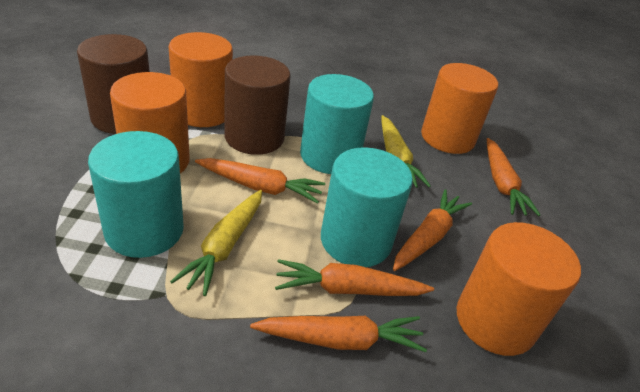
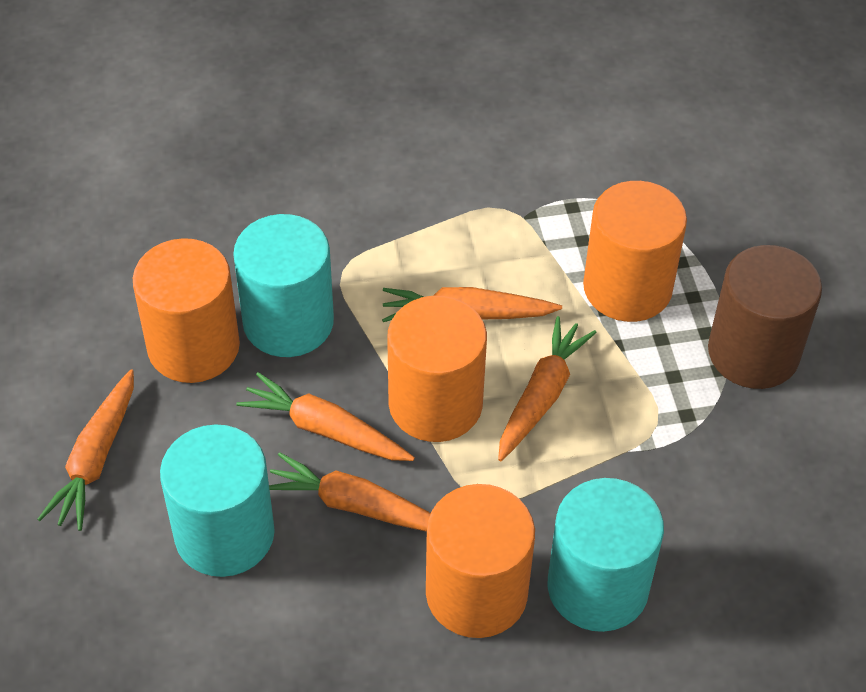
brown cylinder: 2 -> 1
yellow carrot: 2 -> 0

